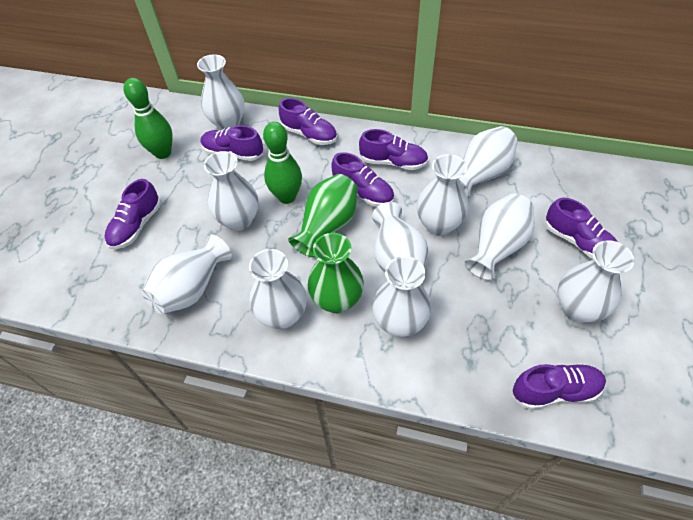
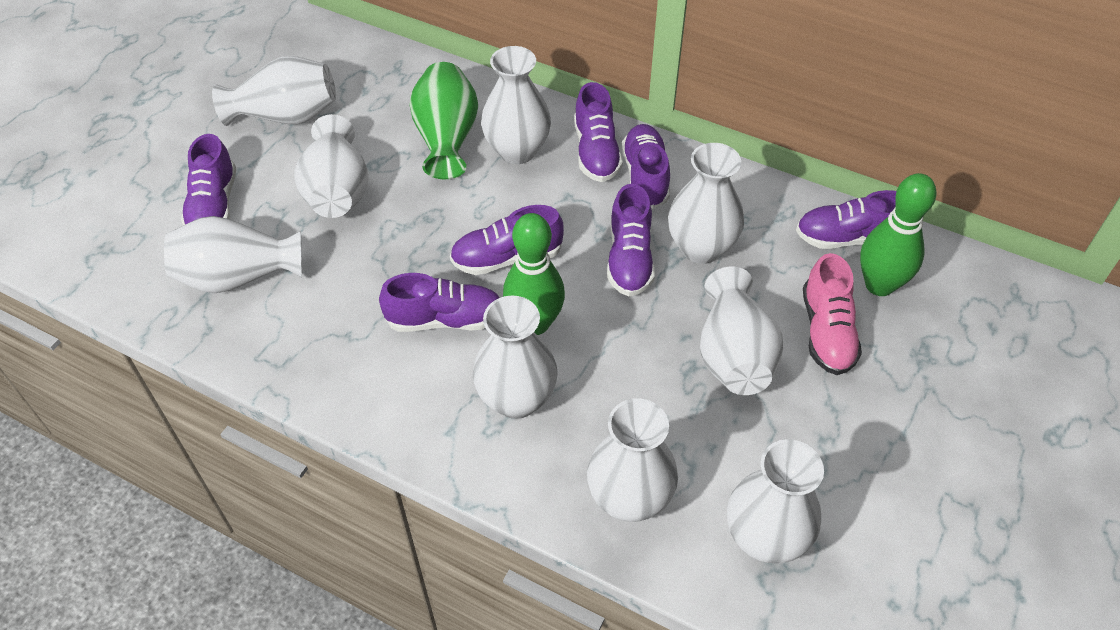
green vase: 2 -> 1
pink shoe: 0 -> 1
white vase: 10 -> 9

